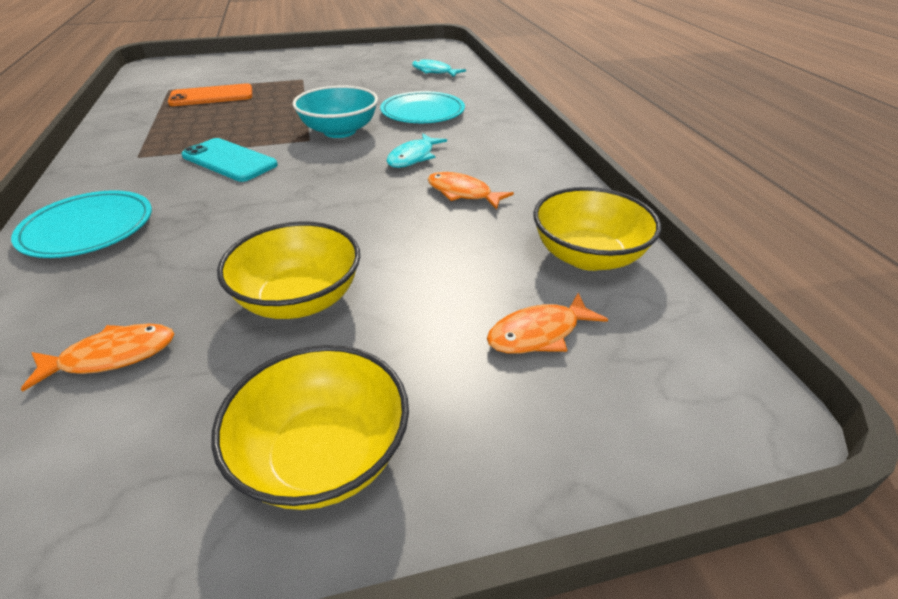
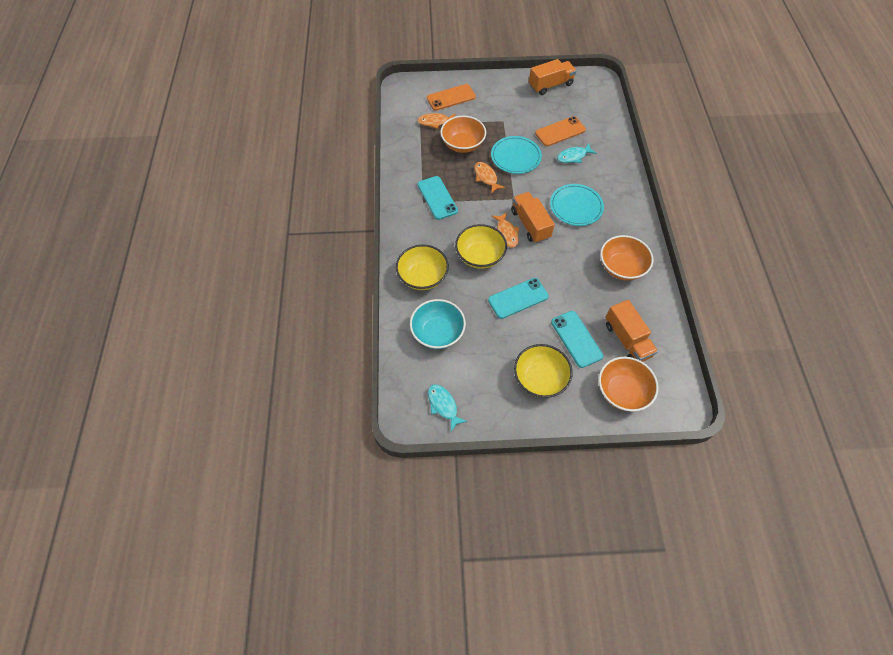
orange bowl: 0 -> 3
orange phone: 1 -> 2
orange truck: 0 -> 3
turquoise phone: 1 -> 3

